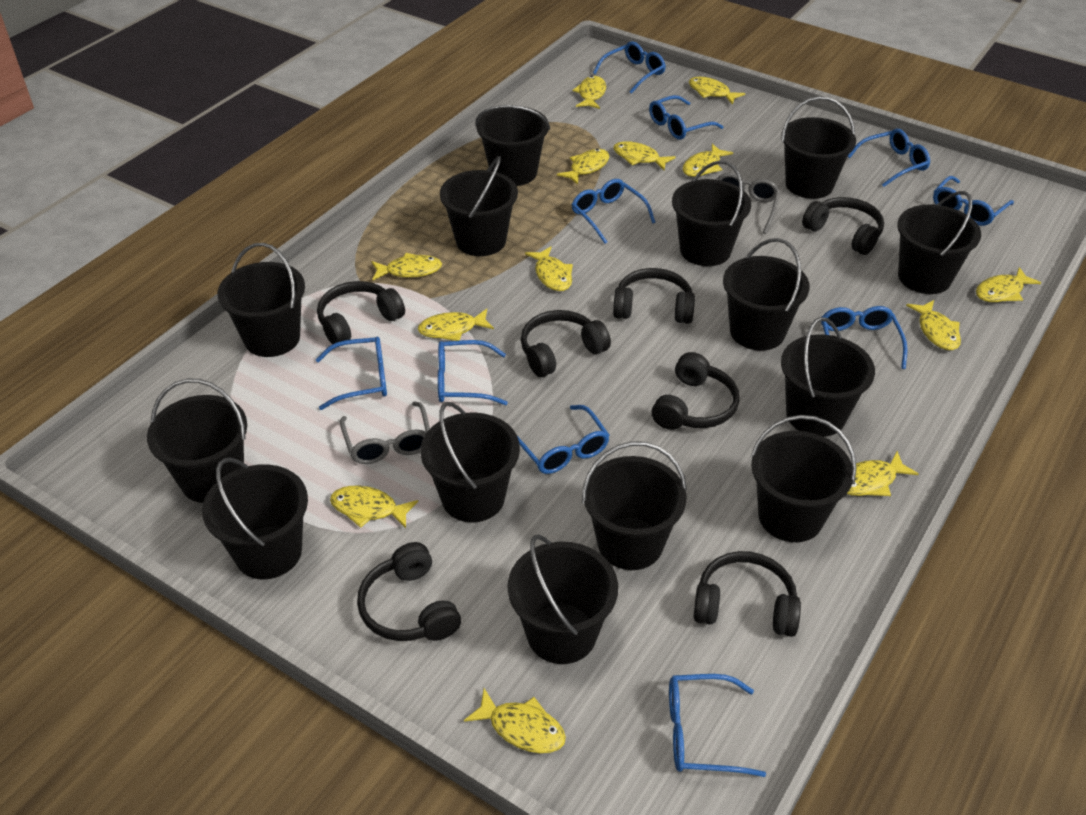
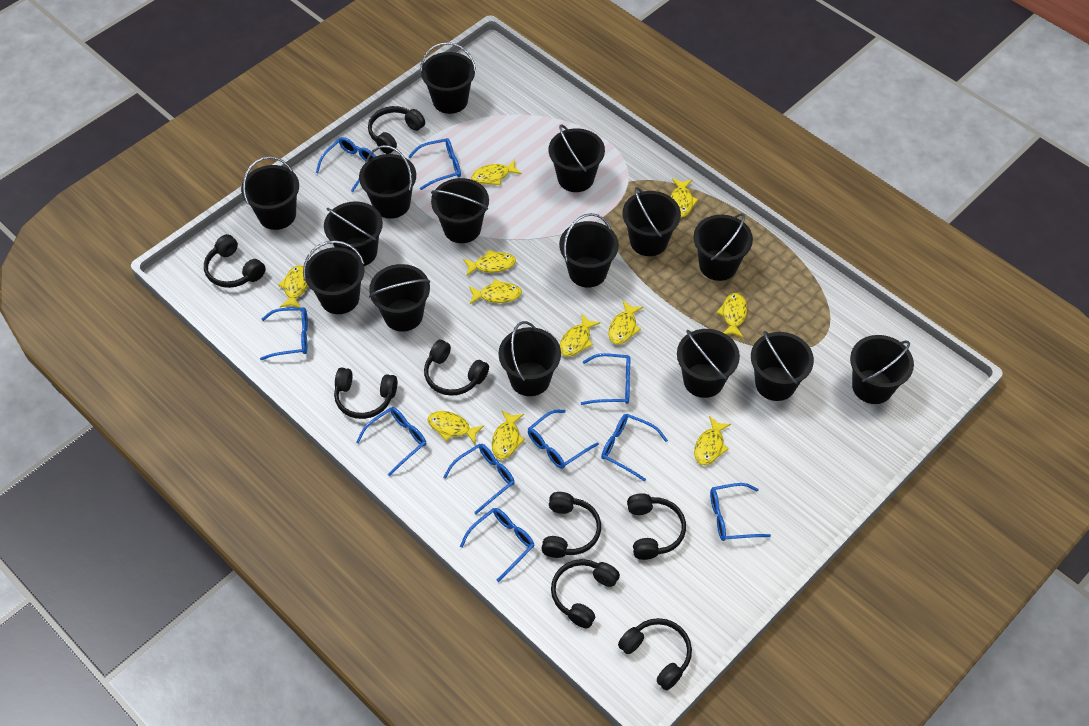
black bucket: 14 -> 15
black headphones: 7 -> 8
grey glasses: 2 -> 0
yellow fish: 13 -> 11

